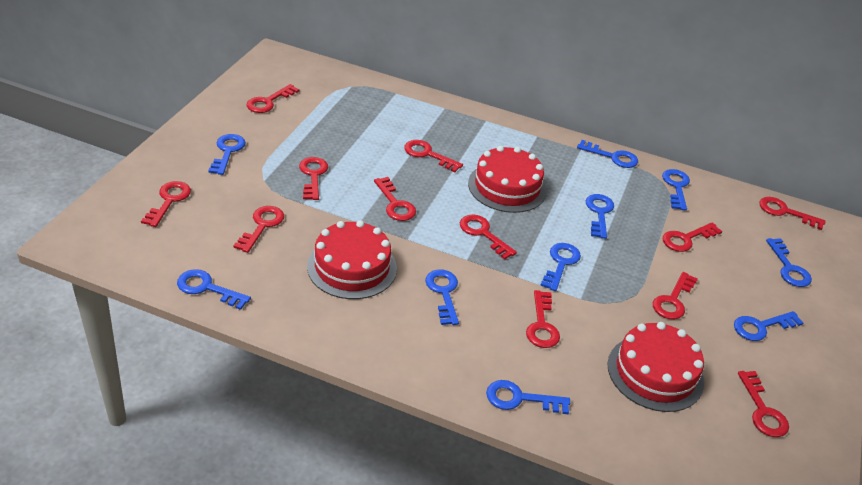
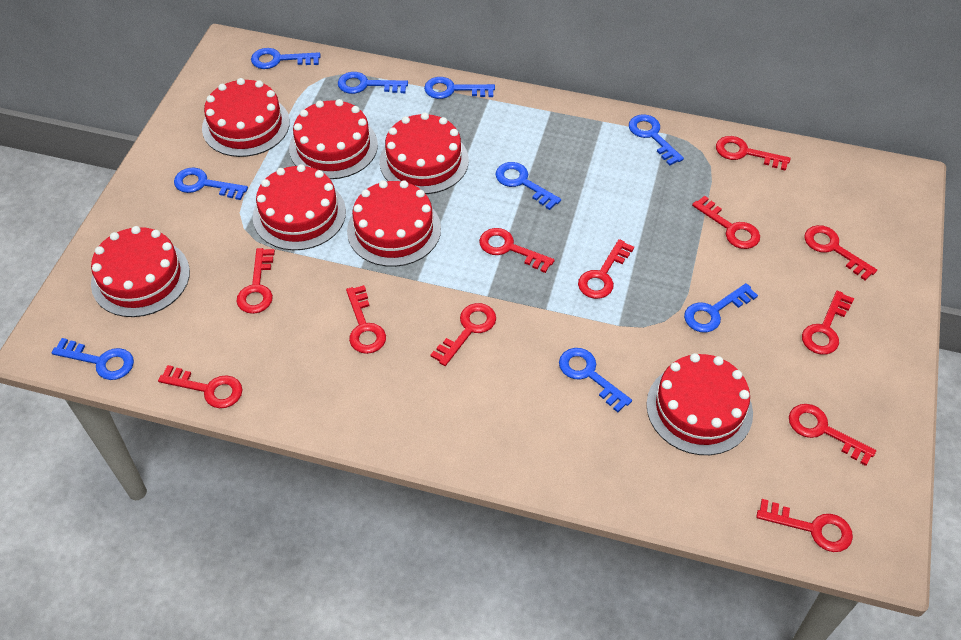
blue key: 10 -> 9
red cake: 3 -> 7

